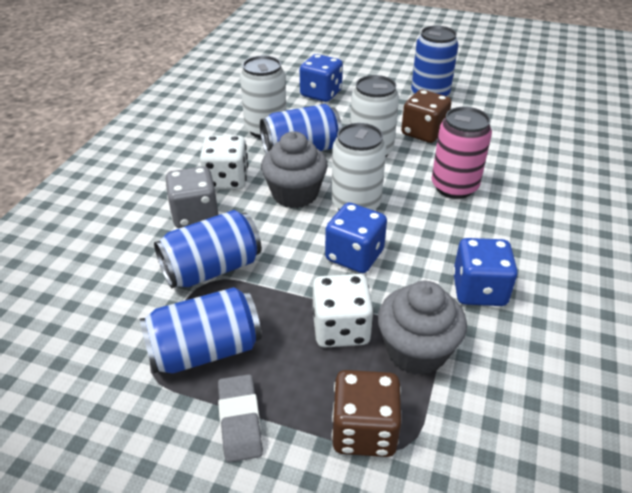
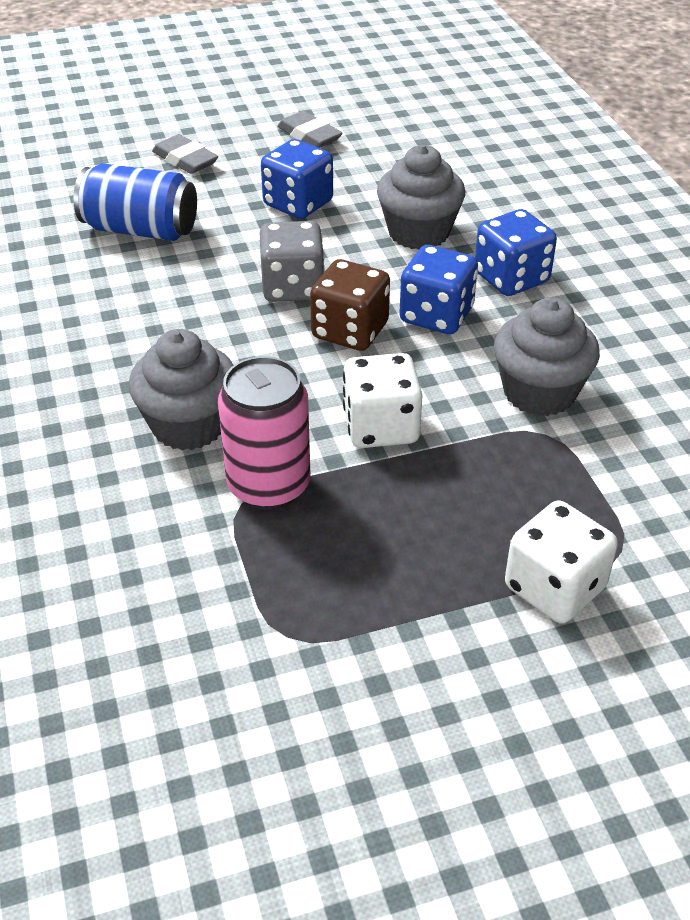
blue can: 4 -> 1
brown dice: 2 -> 1
grey cupcake: 2 -> 3
grey eraser: 1 -> 2
white can: 3 -> 0

